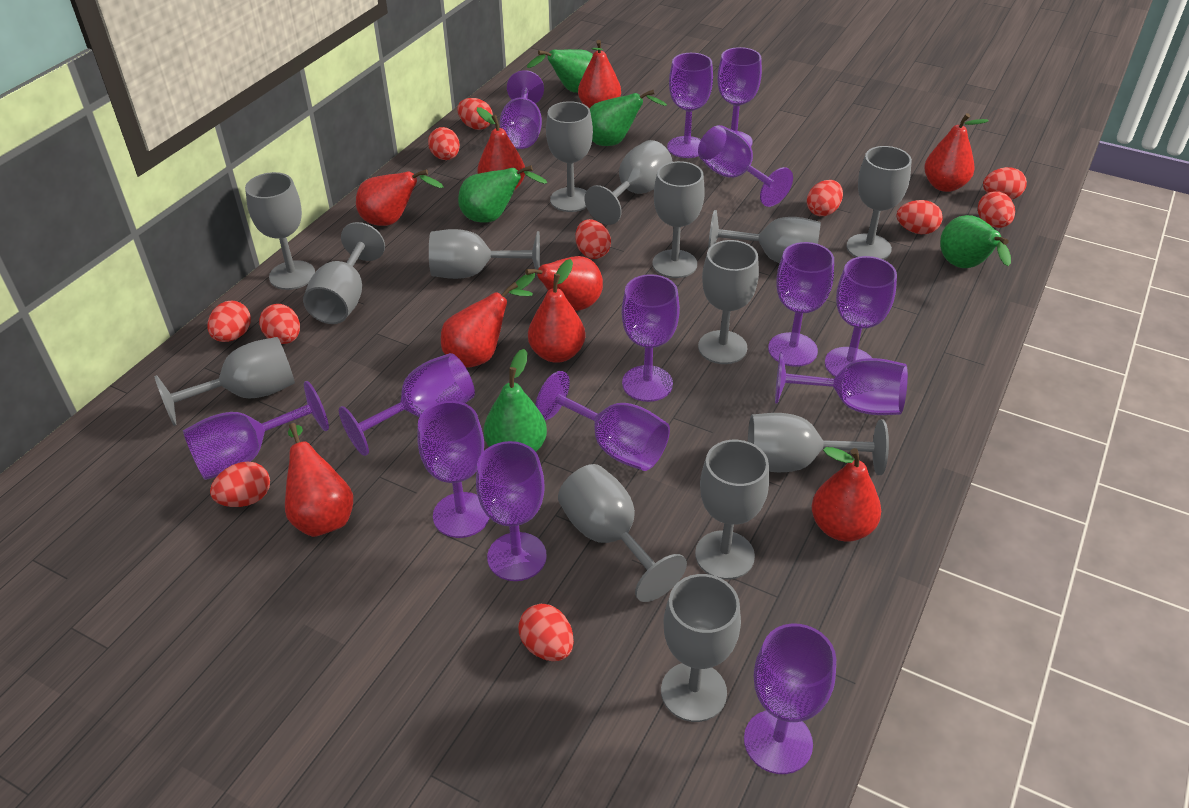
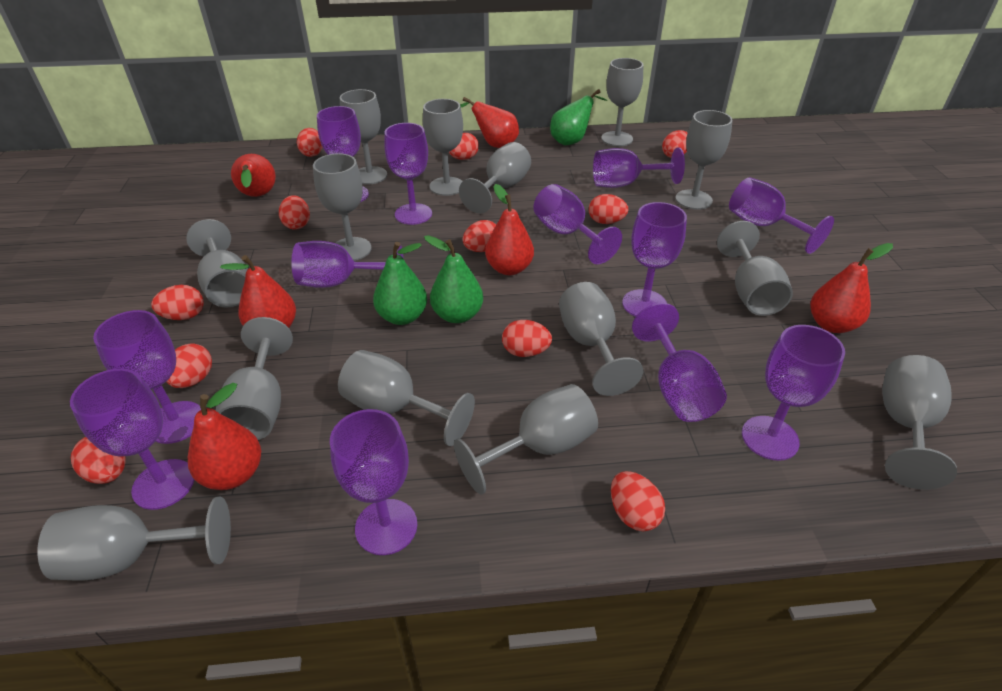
green pear: 5 -> 3
purple goblet: 14 -> 12
red pear: 9 -> 6

